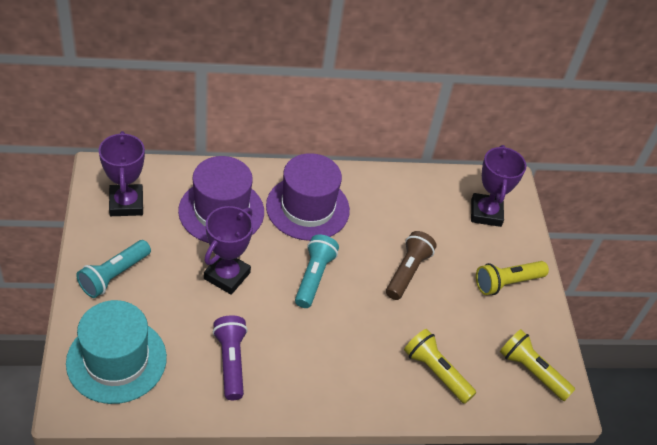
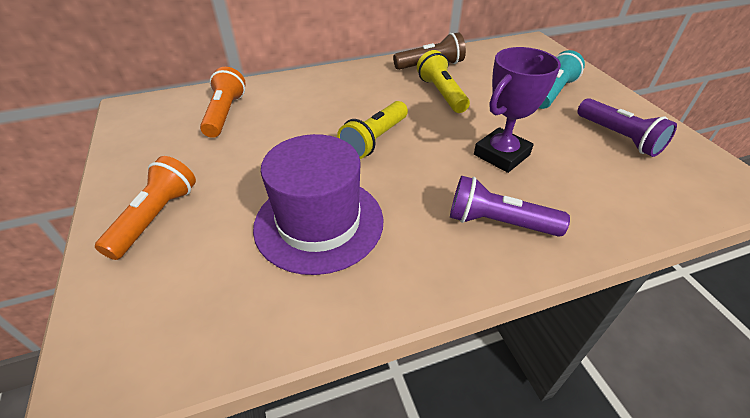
orange flashlight: 0 -> 2
purple flashlight: 1 -> 2
purple hat: 2 -> 1
purple trophy: 3 -> 1
turquoise flashlight: 2 -> 1
turquoise hat: 1 -> 0
yellow flashlight: 3 -> 2

